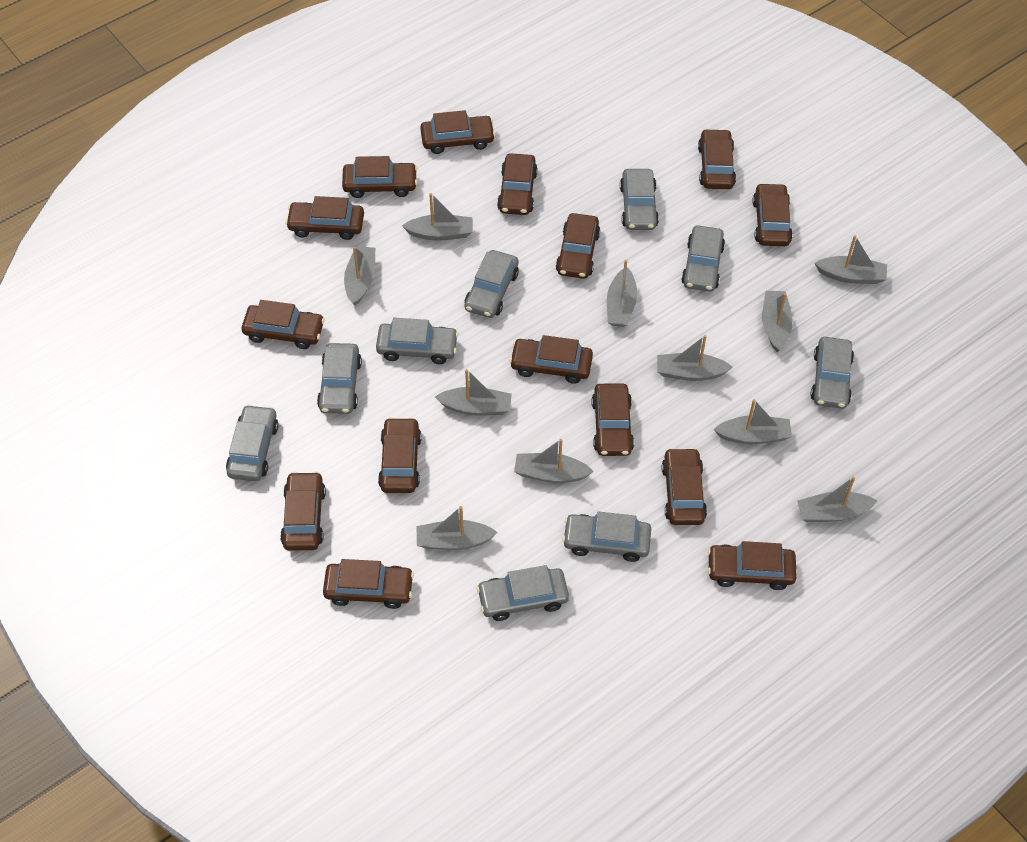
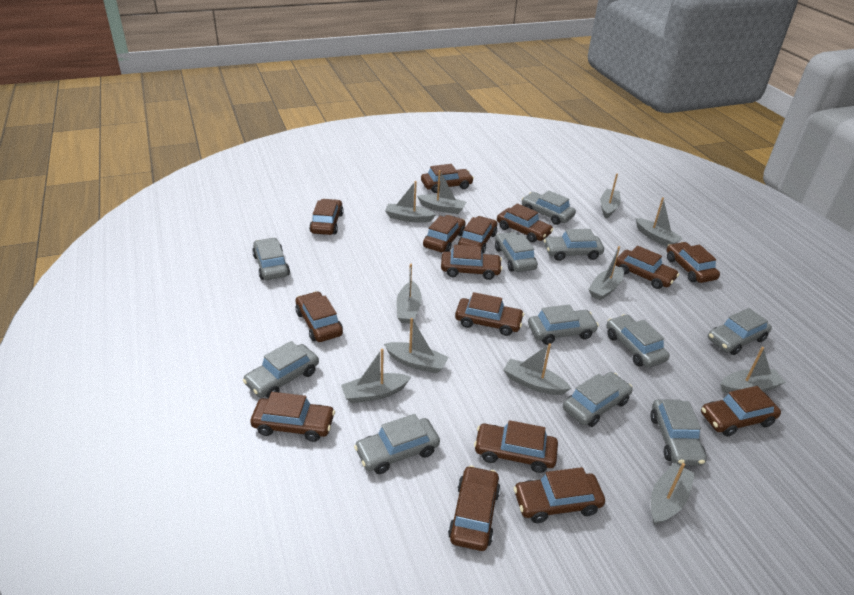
grey car: 9 -> 11

